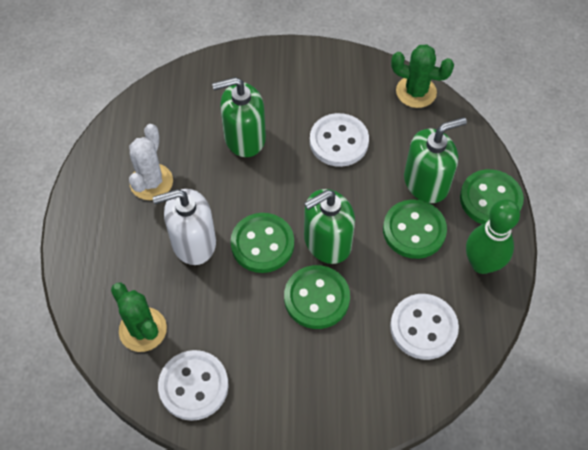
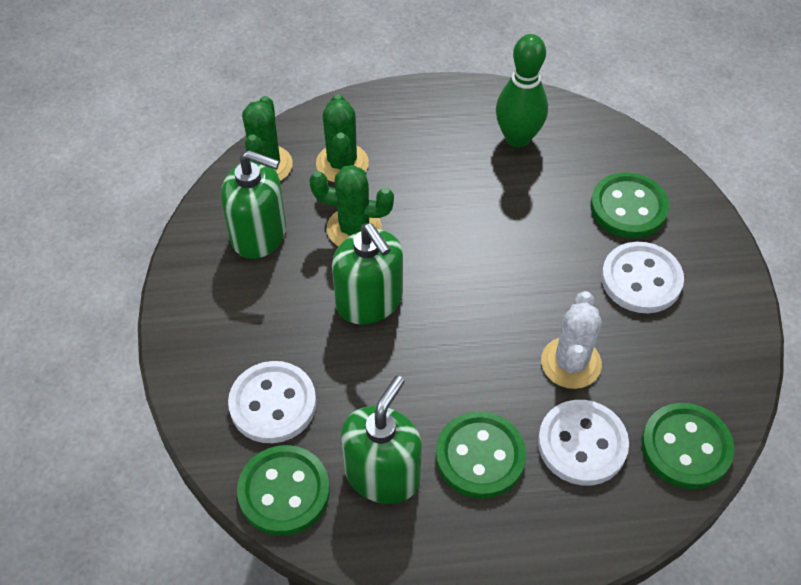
green cactus: 2 -> 3
white soap dispenser: 1 -> 0

